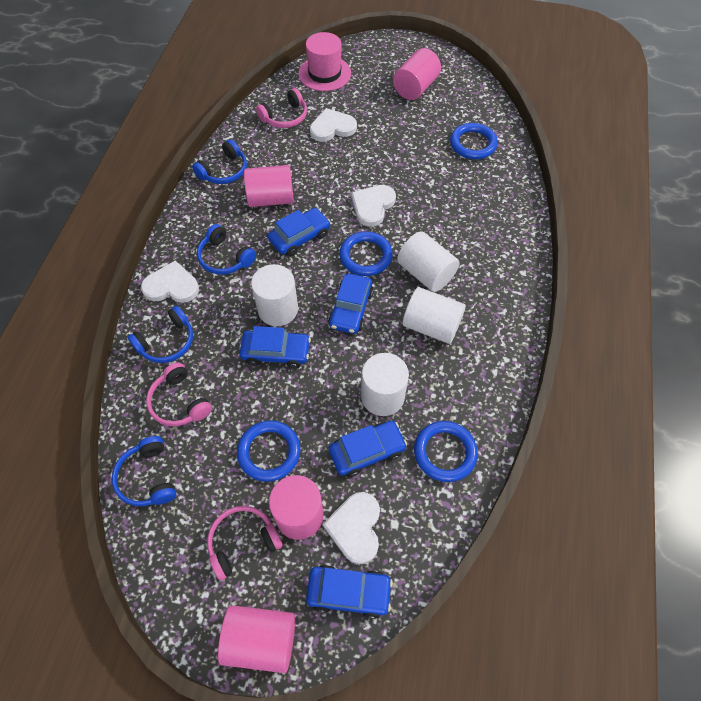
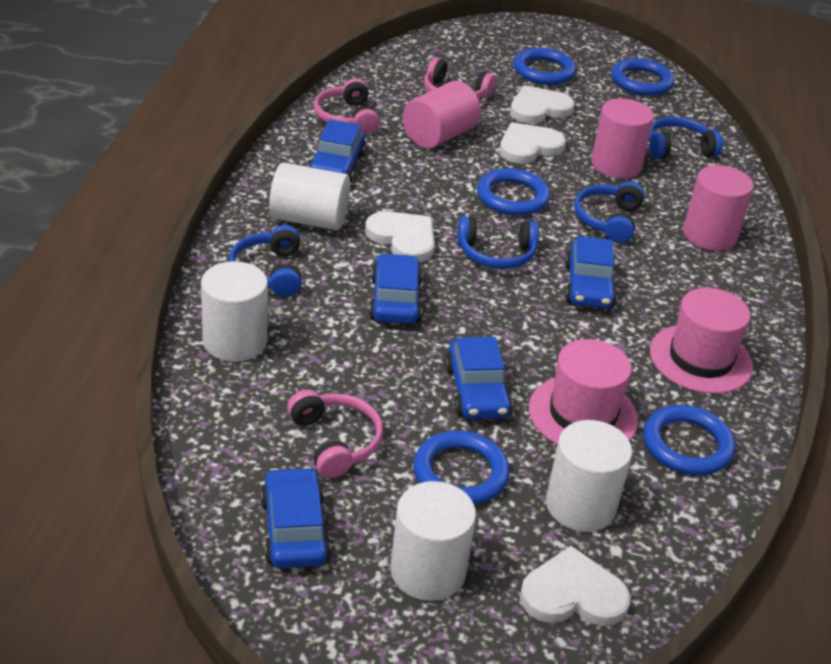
blue ring: 4 -> 5
pink cylinder: 4 -> 3
pink hat: 1 -> 2

